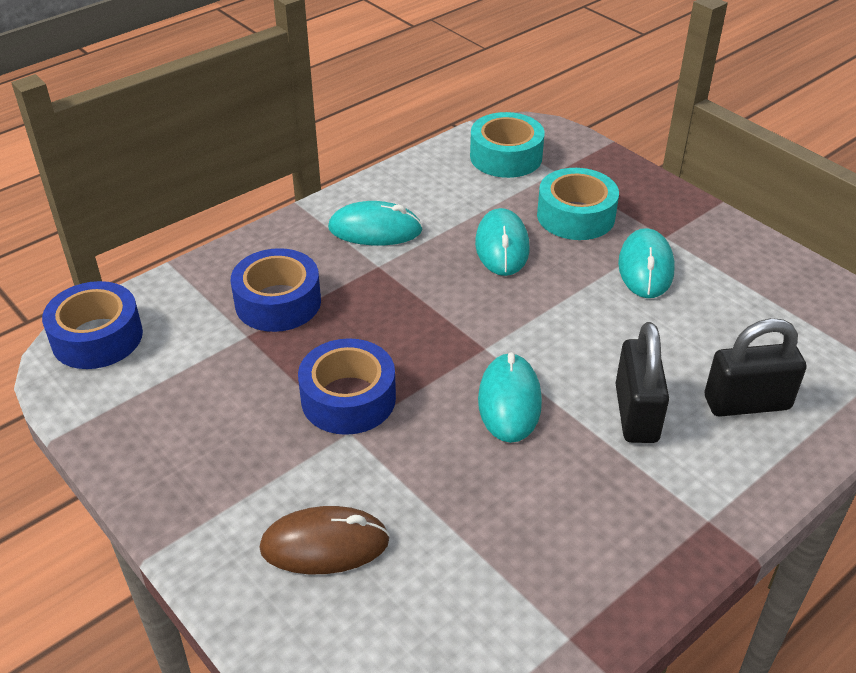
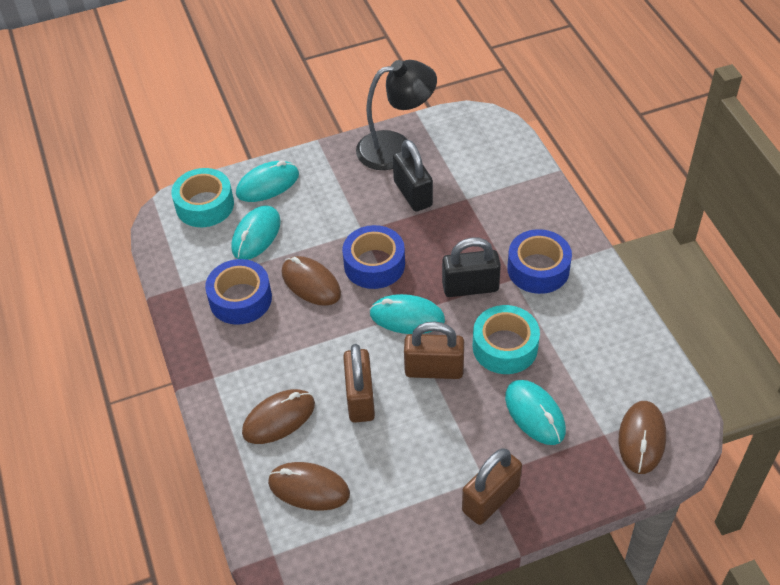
black lamp: 0 -> 1
brown mouse: 1 -> 4
brown padlock: 0 -> 3

